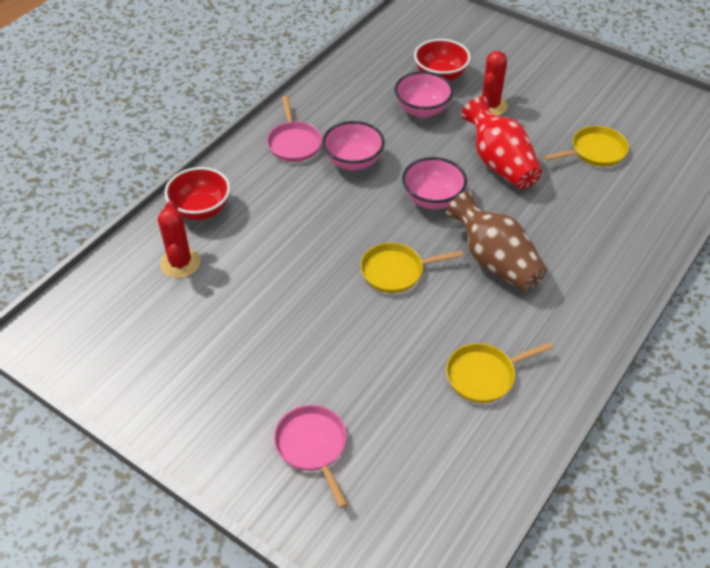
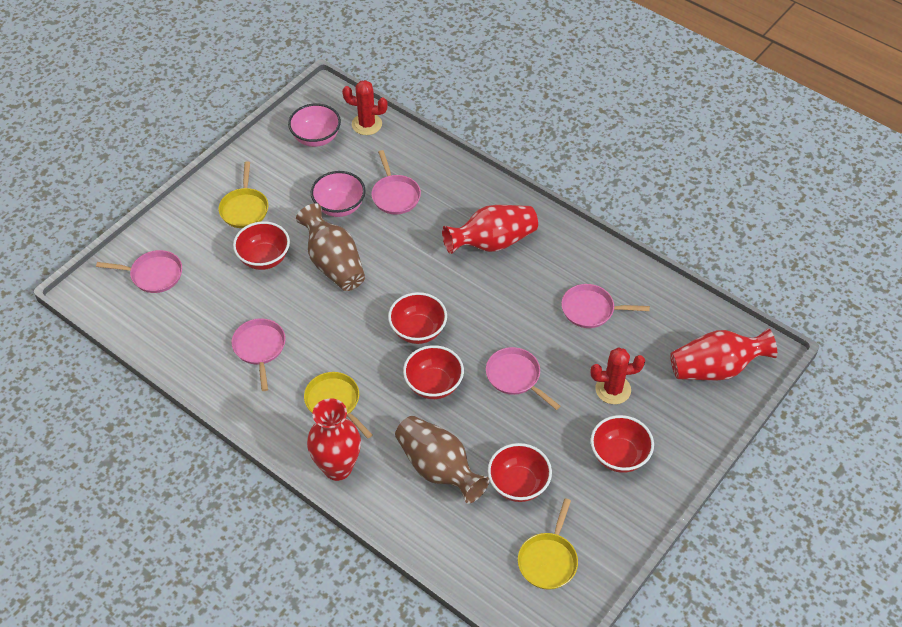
brown vase: 1 -> 2
pink bowl: 3 -> 2
pink pan: 2 -> 5
red bowl: 2 -> 5
red vase: 1 -> 3

